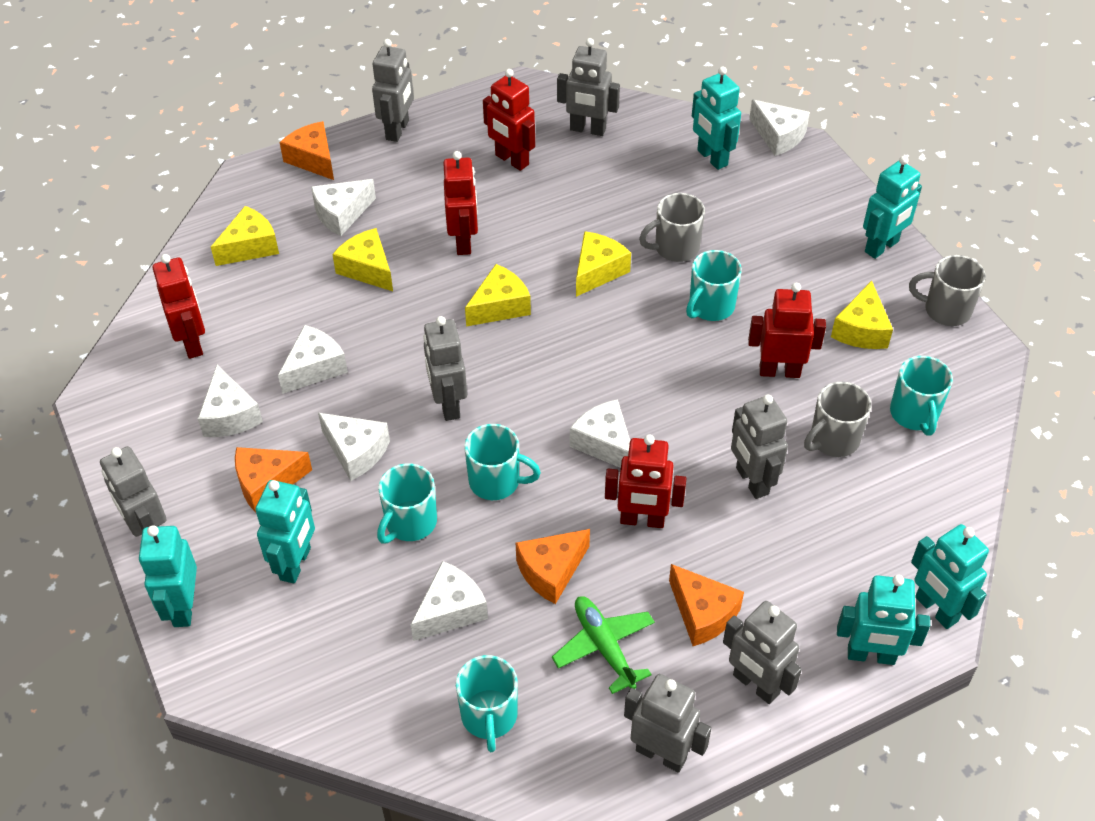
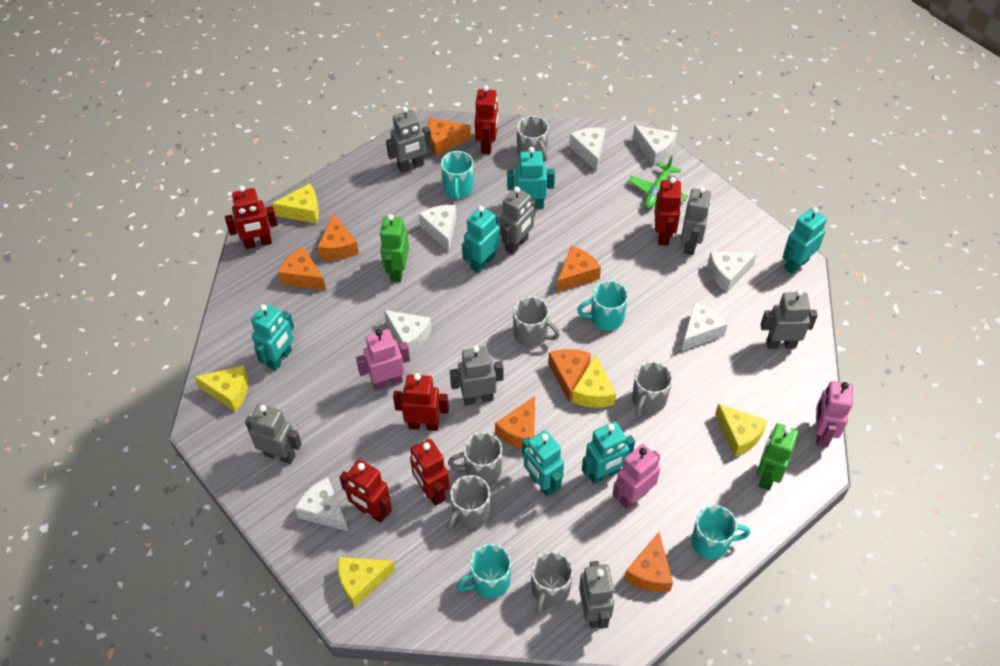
green robot: 0 -> 2
grey mug: 3 -> 6
orange cheese: 4 -> 7
pink robot: 0 -> 3
red robot: 5 -> 6
turquoise mug: 5 -> 4

